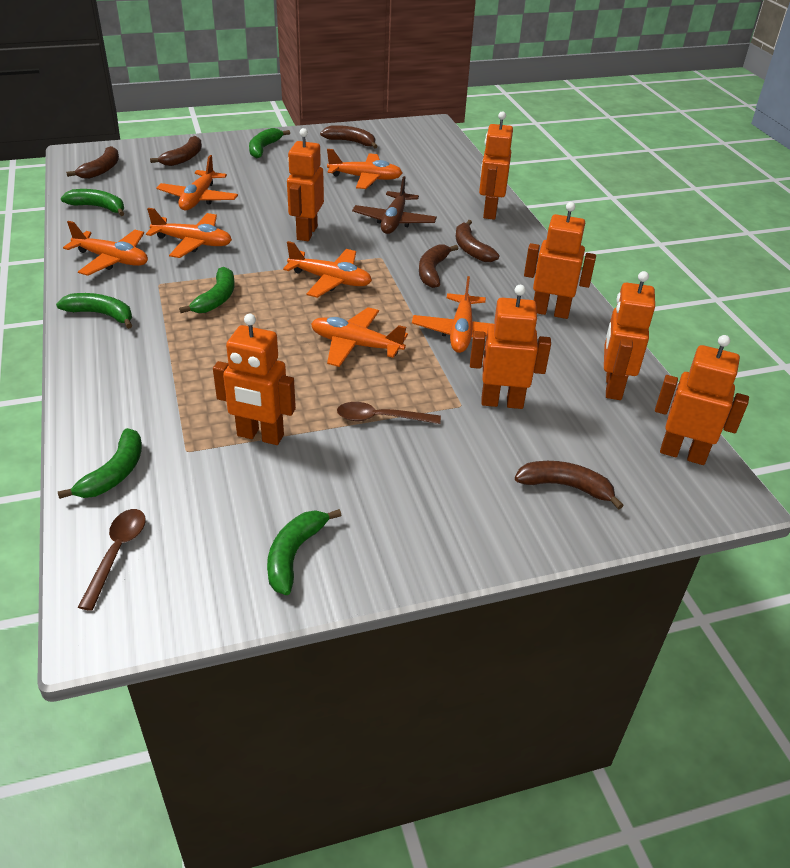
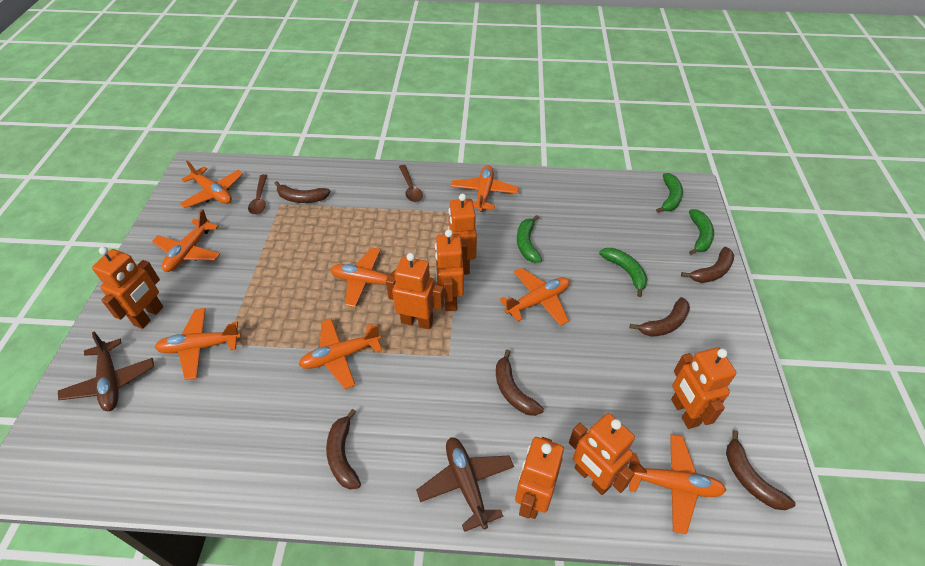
brown plane: 1 -> 2
green banana: 6 -> 4
orange plane: 7 -> 8

